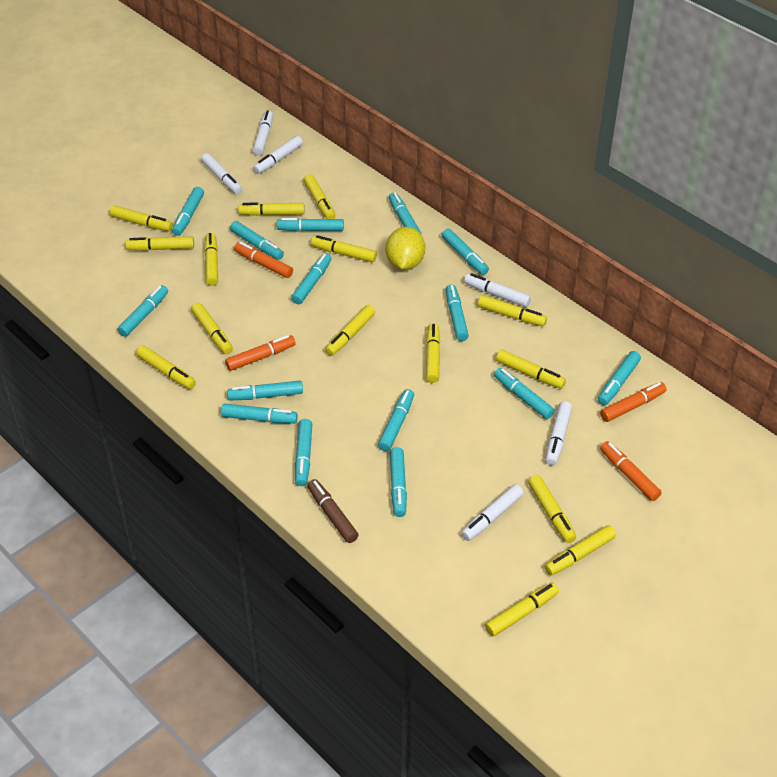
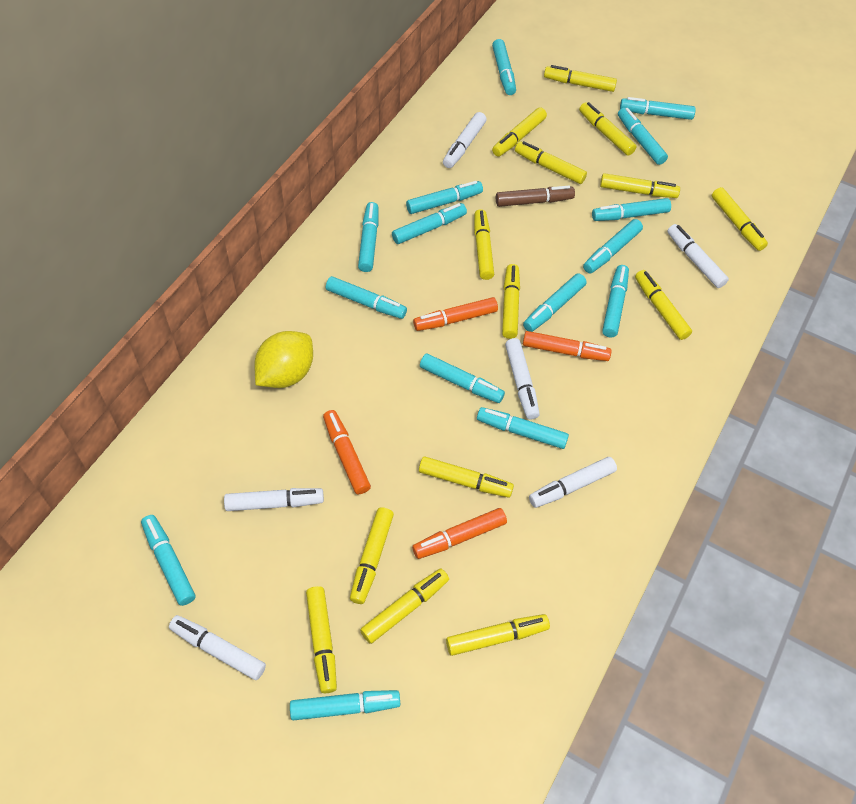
yellow marker: 15 -> 14

